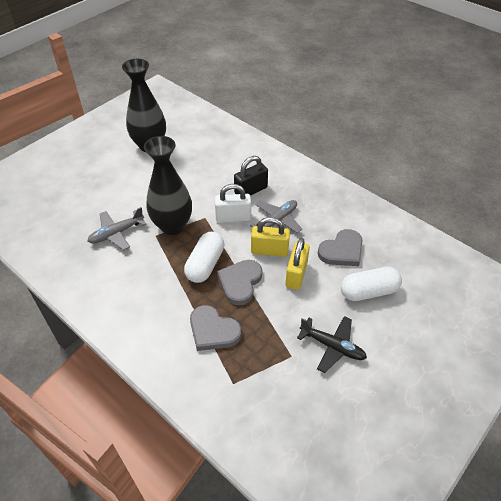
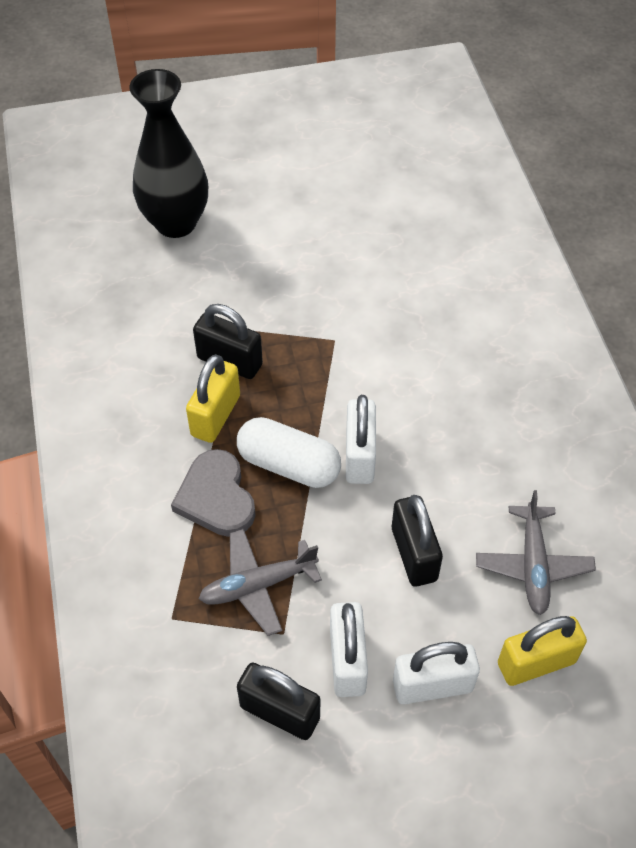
black padlock: 1 -> 3
black plane: 1 -> 0
black vase: 2 -> 1
grey heart: 3 -> 1
white capsule: 2 -> 1
white padlock: 1 -> 3

